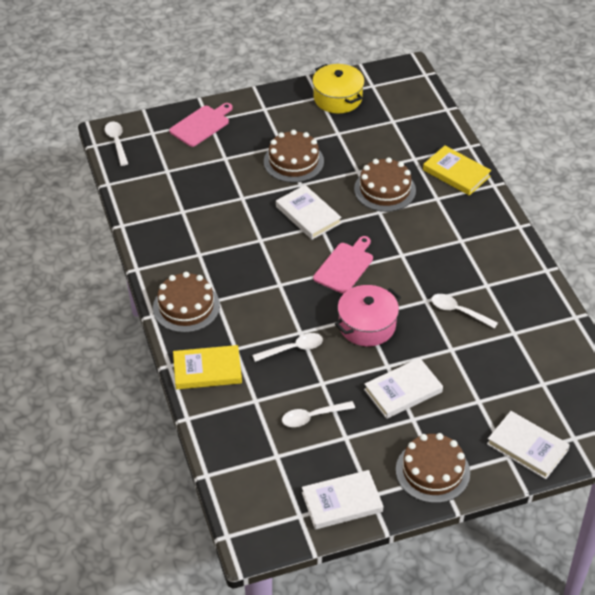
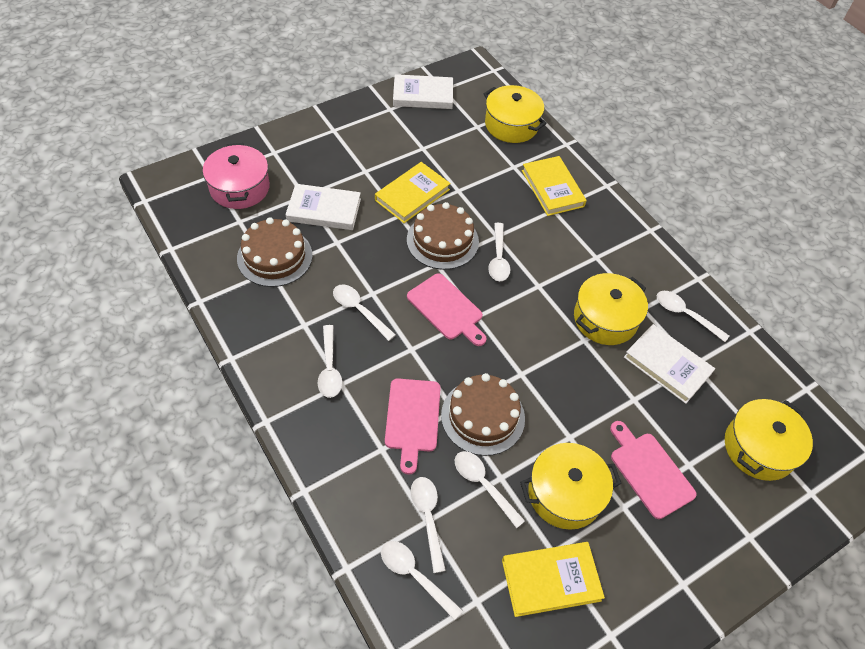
brown cake: 4 -> 3
pink cutting board: 2 -> 3
white book: 4 -> 3
white spoon: 4 -> 7
yellow book: 2 -> 3
yellow pot: 1 -> 4

